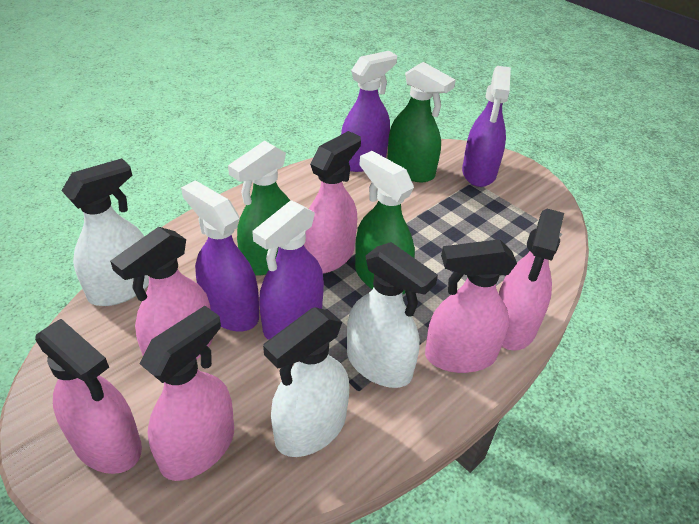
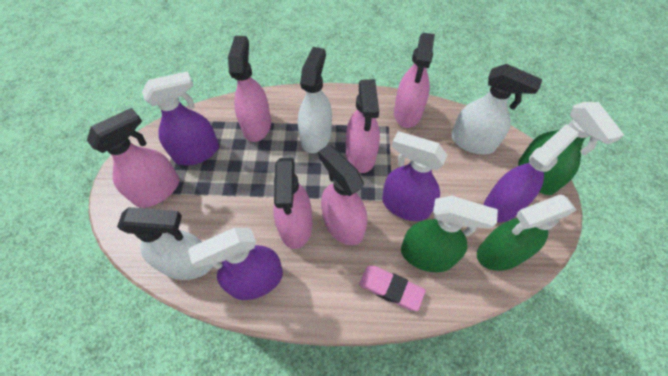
pink eraser: 0 -> 1

